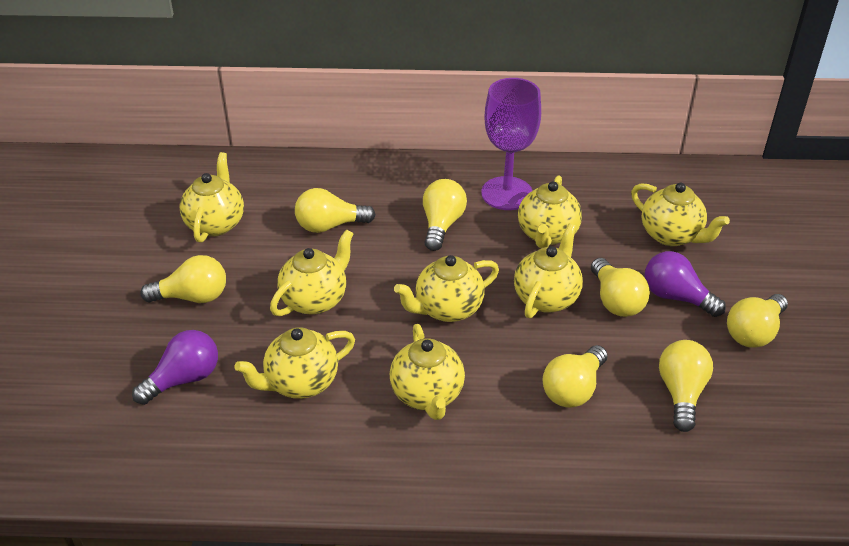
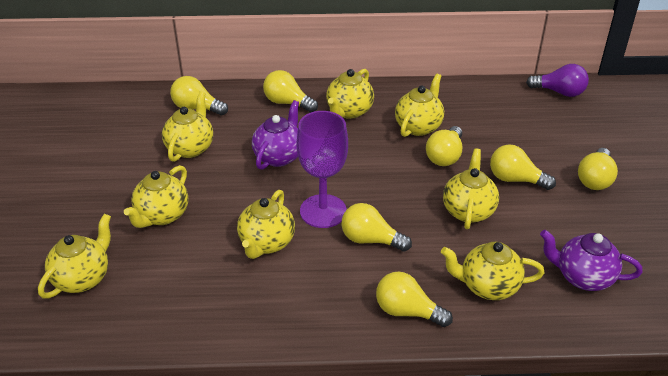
purple light bulb: 2 -> 1
purple teapot: 0 -> 2

